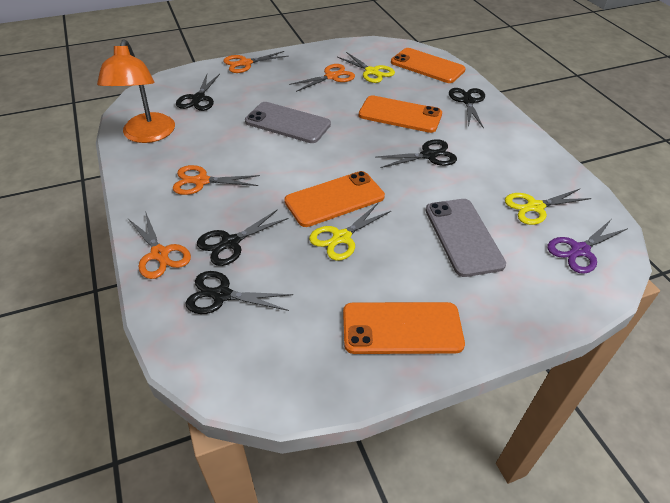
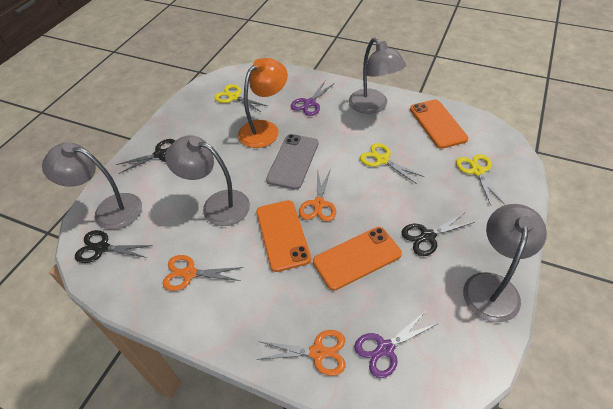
black scissors: 5 -> 3
grey lamp: 0 -> 4
grey phone: 2 -> 1
orange phone: 4 -> 3
orange scissors: 4 -> 3
purple scissors: 1 -> 2

